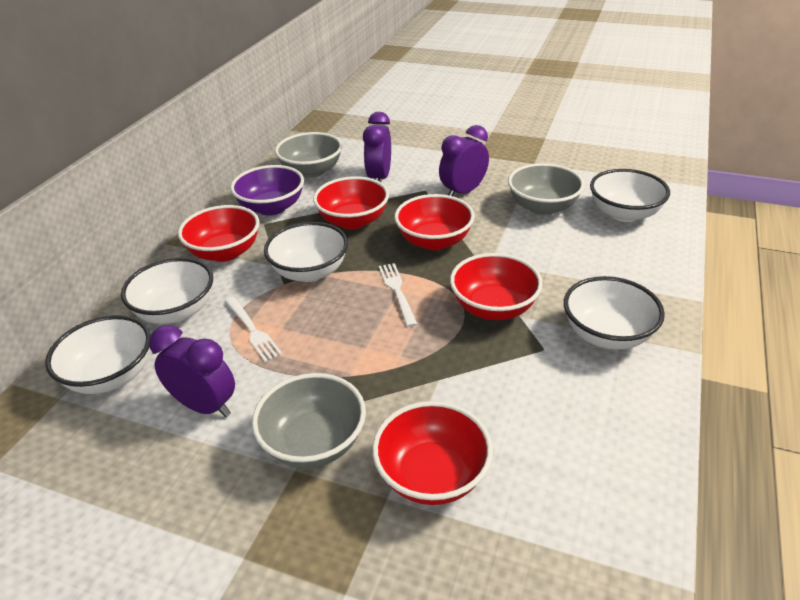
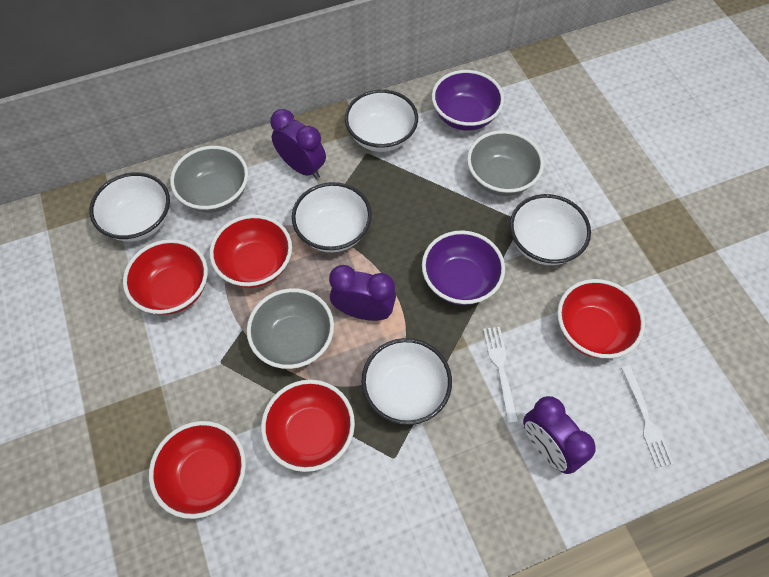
purple bowl: 1 -> 2

